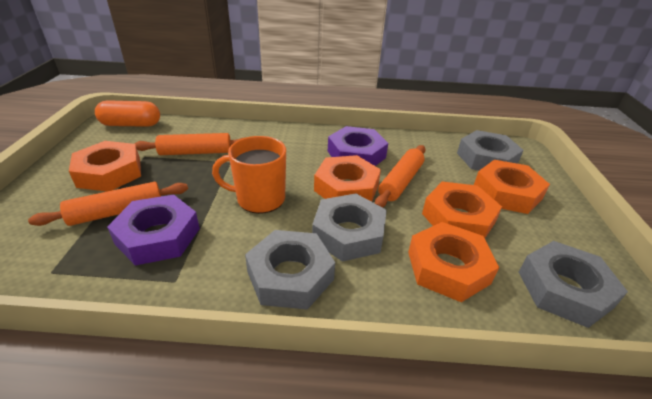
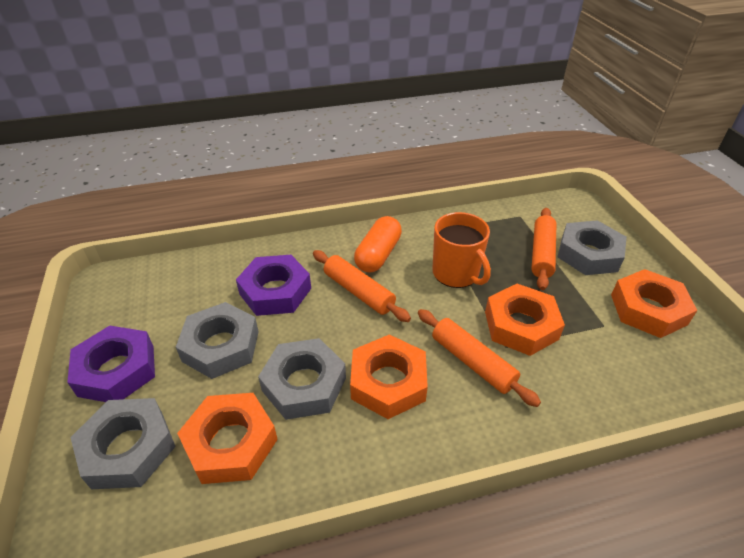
orange nut: 5 -> 4

